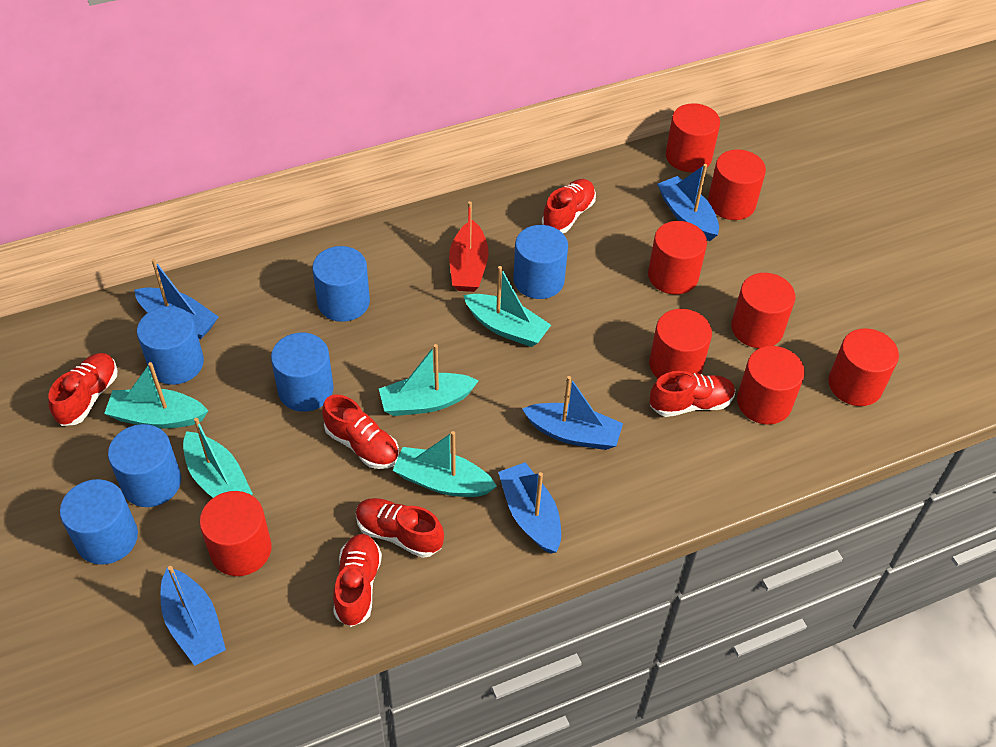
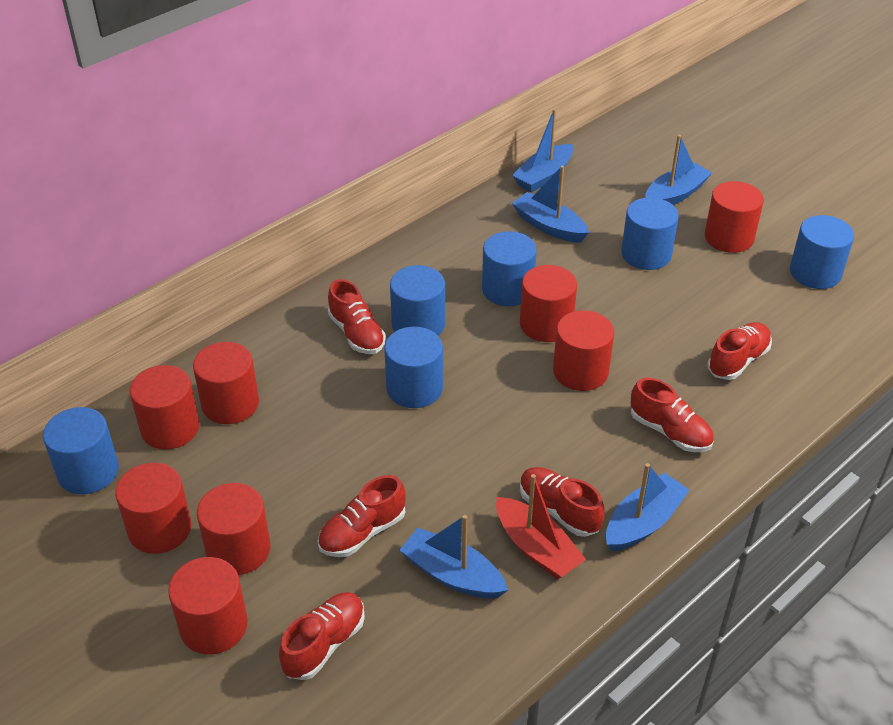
turquoise boat: 5 -> 0

